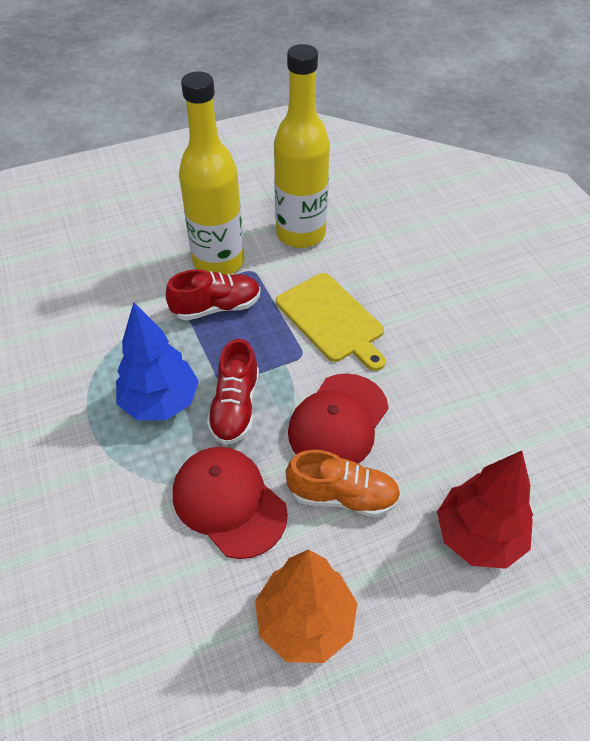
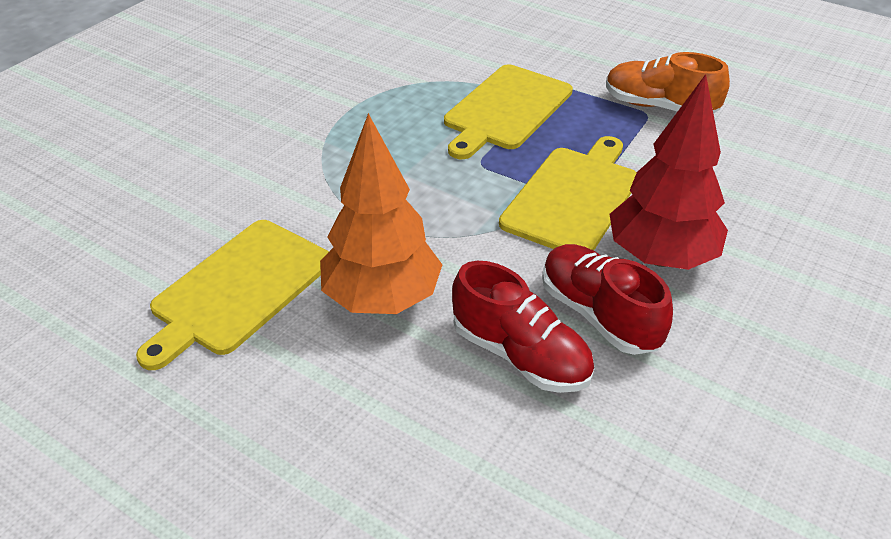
blue tree: 1 -> 0
red cap: 2 -> 0
yellow bottle: 2 -> 0
yellow cutting board: 1 -> 3

